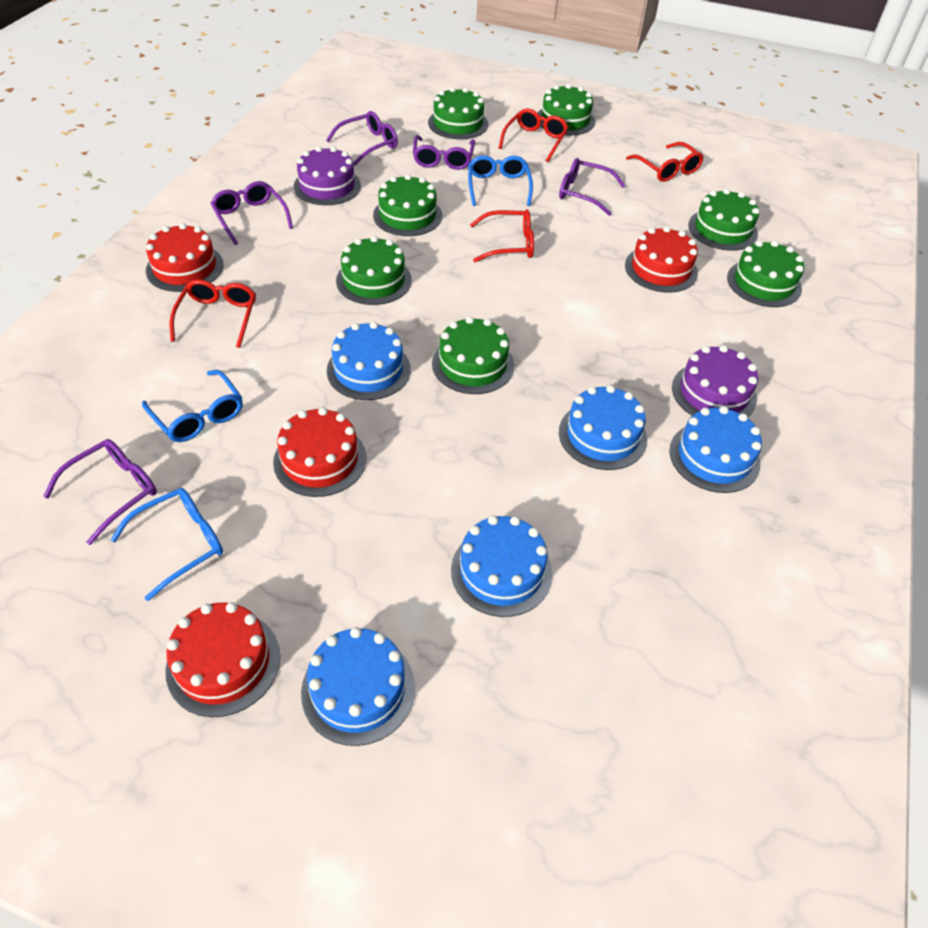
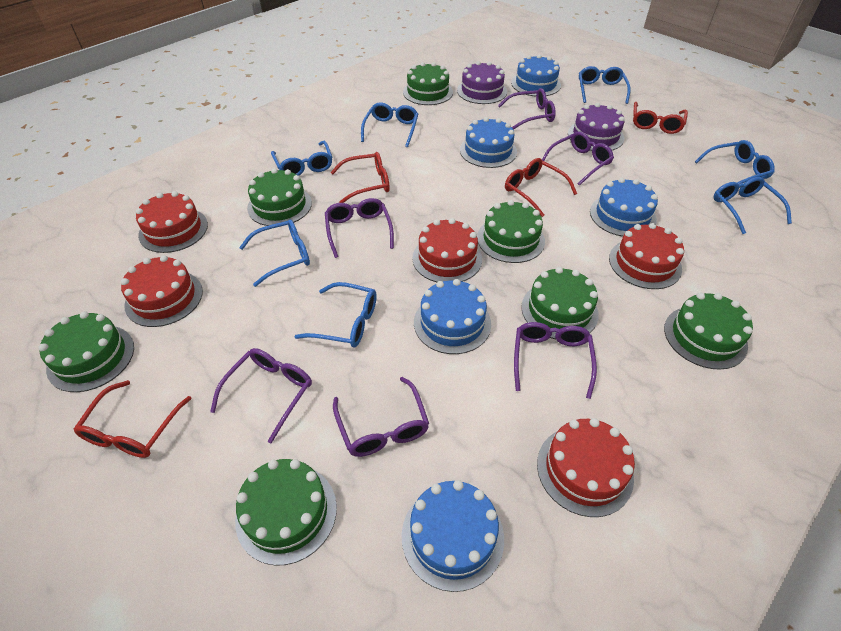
blue glasses: 3 -> 7
purple glasses: 5 -> 6
red cake: 4 -> 5

